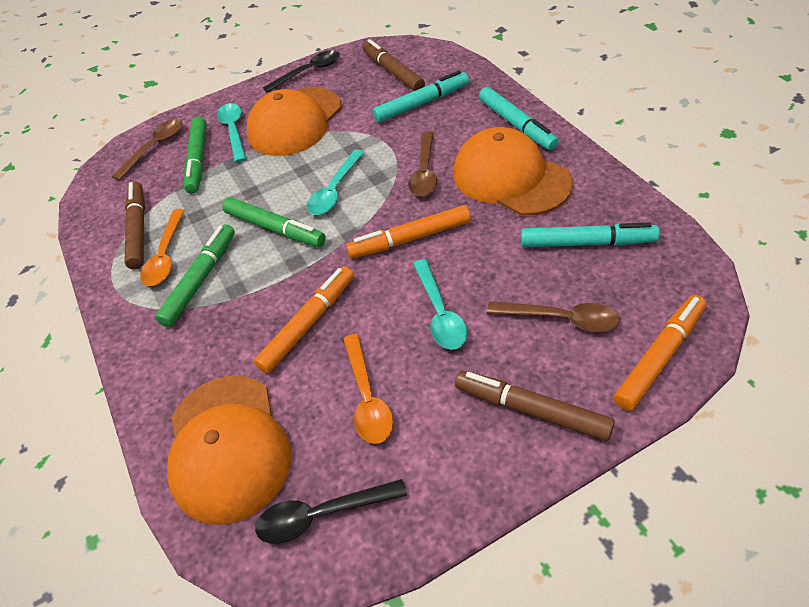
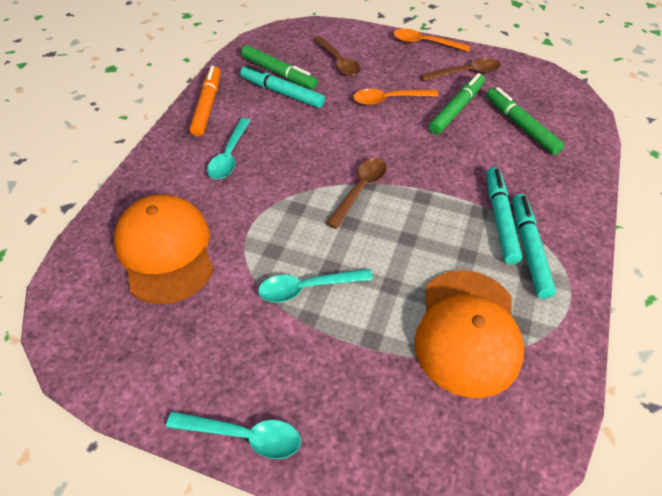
black spoon: 2 -> 0
brown marker: 3 -> 0
orange cap: 3 -> 2
orange marker: 3 -> 1

